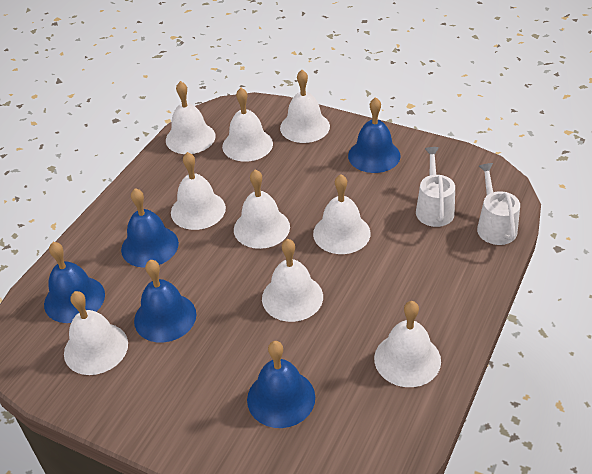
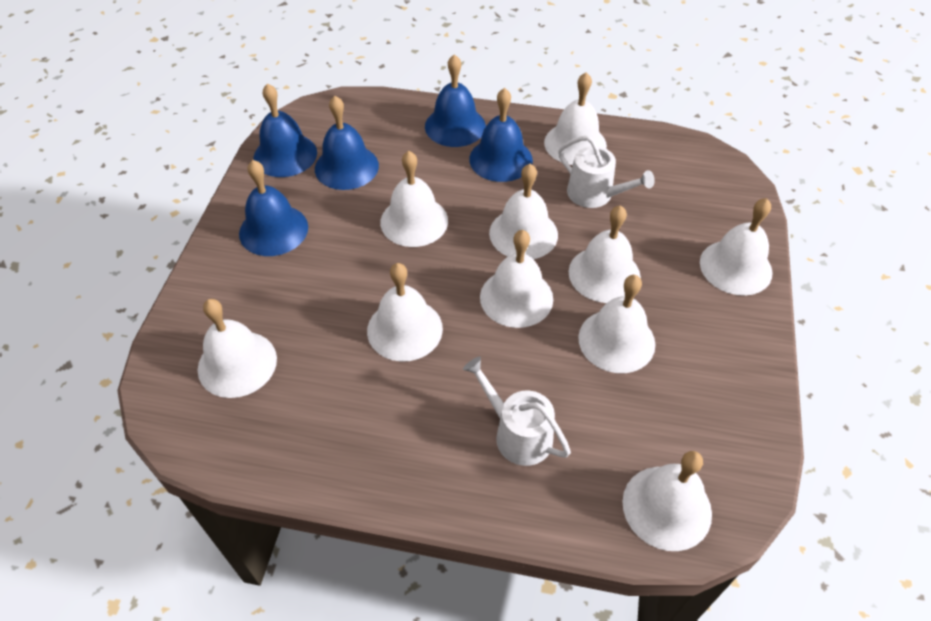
white bell: 9 -> 10

